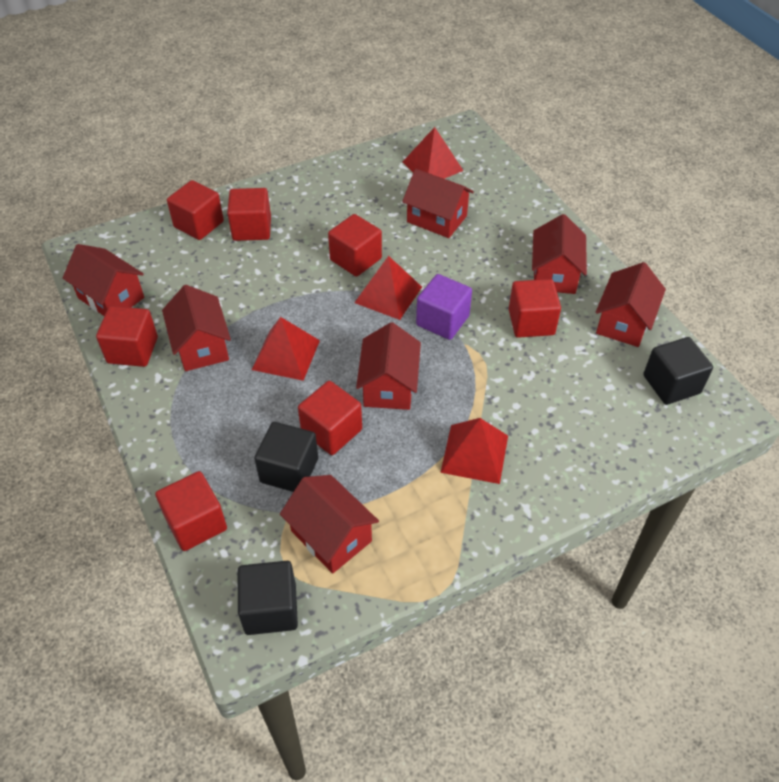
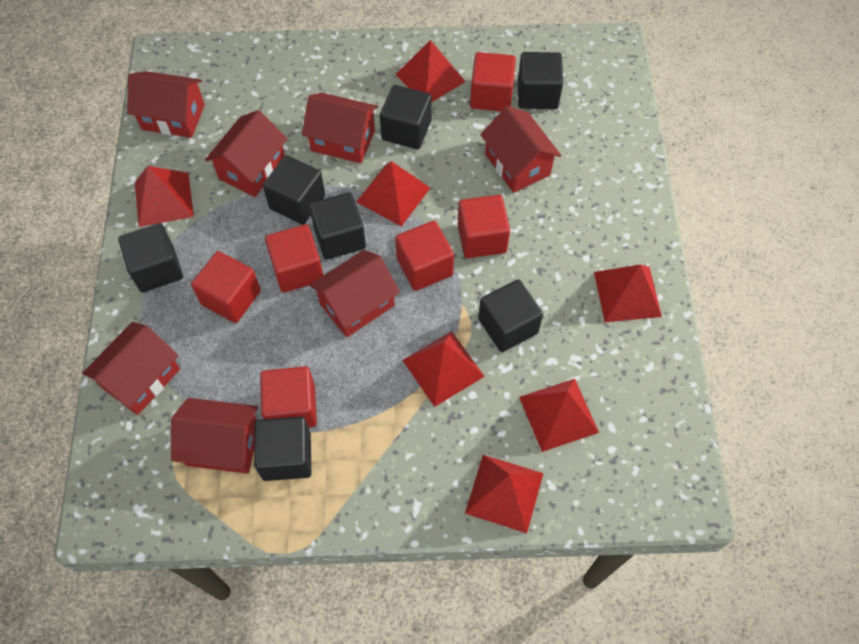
black cube: 3 -> 7
purple cube: 1 -> 0
red cube: 7 -> 6
red pyramid: 4 -> 7

